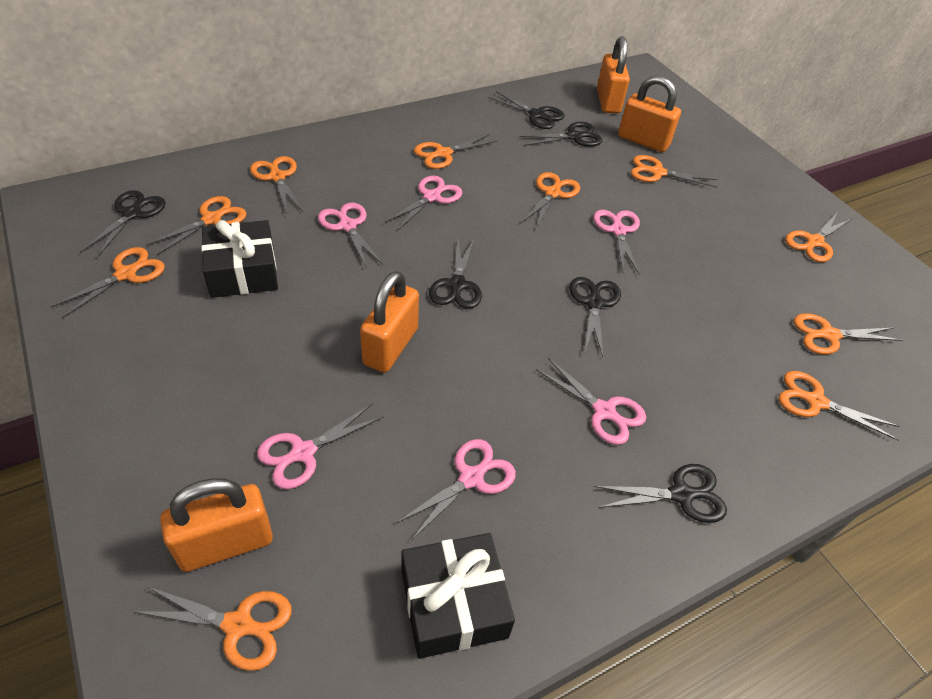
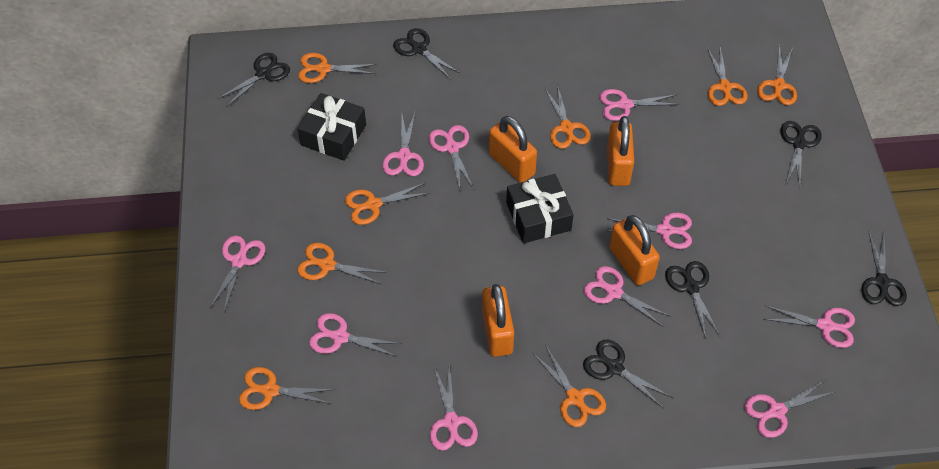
orange scissors: 10 -> 8
pink scissors: 6 -> 10

